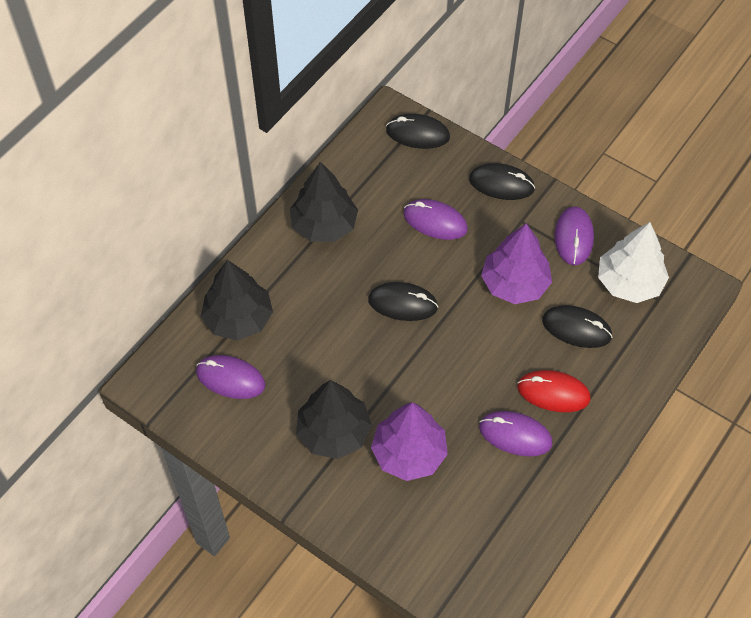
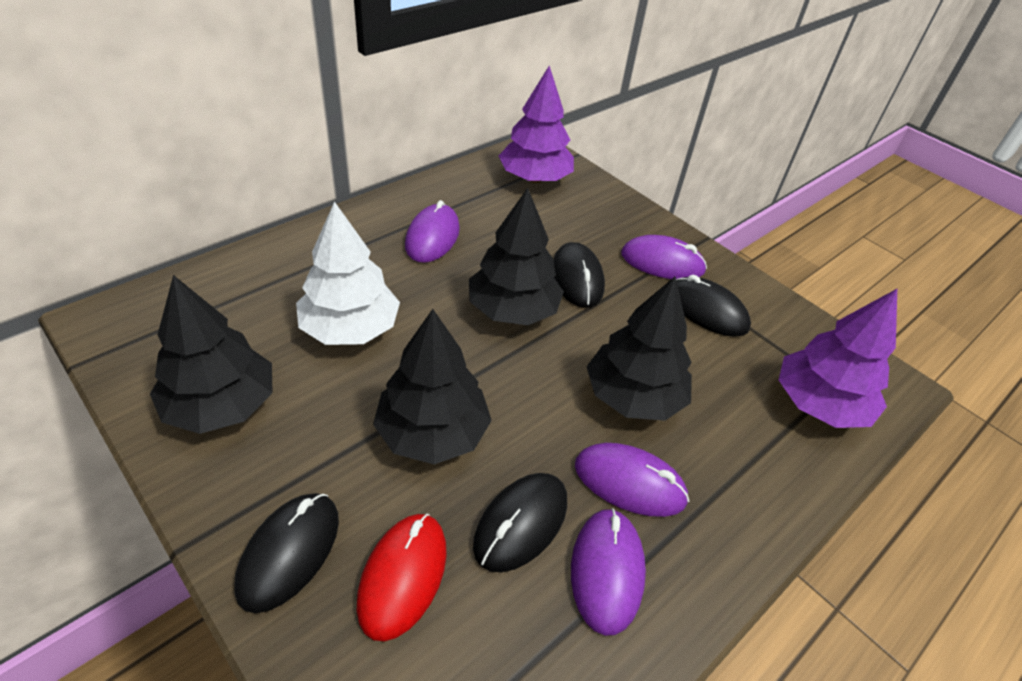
black tree: 3 -> 4

